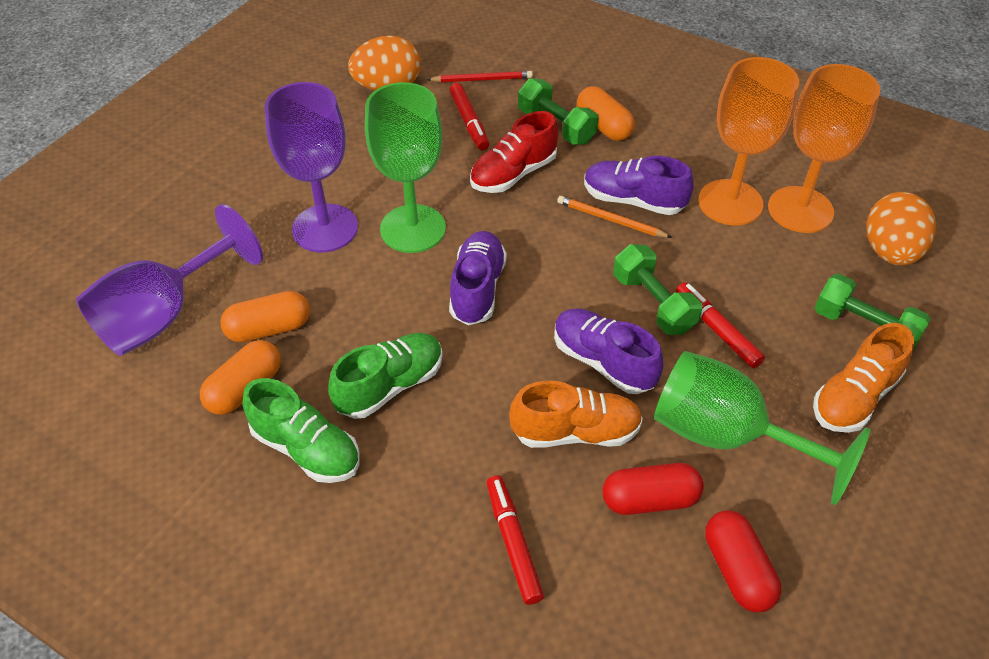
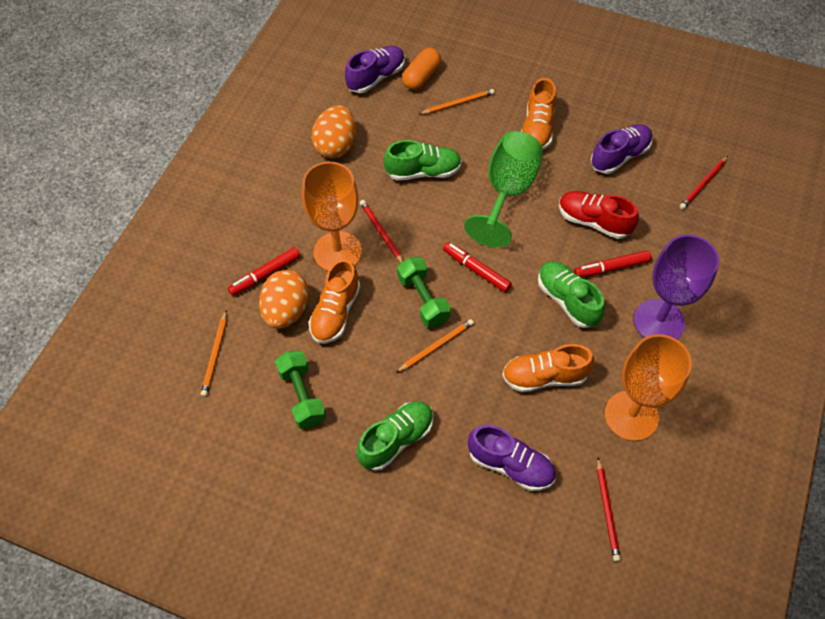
green dumbbell: 3 -> 2
green goblet: 2 -> 1
green shoe: 2 -> 3
orange capsule: 3 -> 1
orange pencil: 1 -> 3
orange shoe: 2 -> 3
purple goblet: 2 -> 1
red capsule: 2 -> 0
red pencil: 1 -> 3

